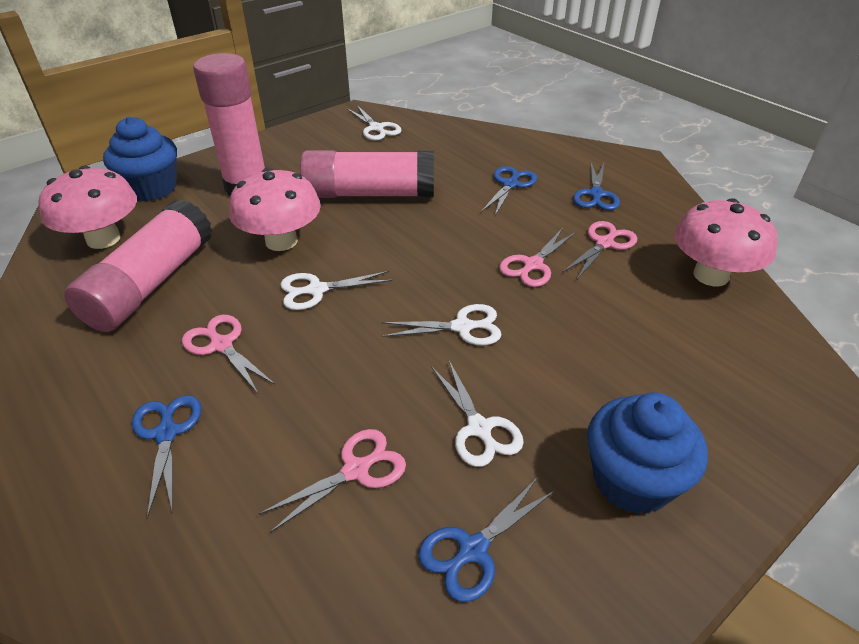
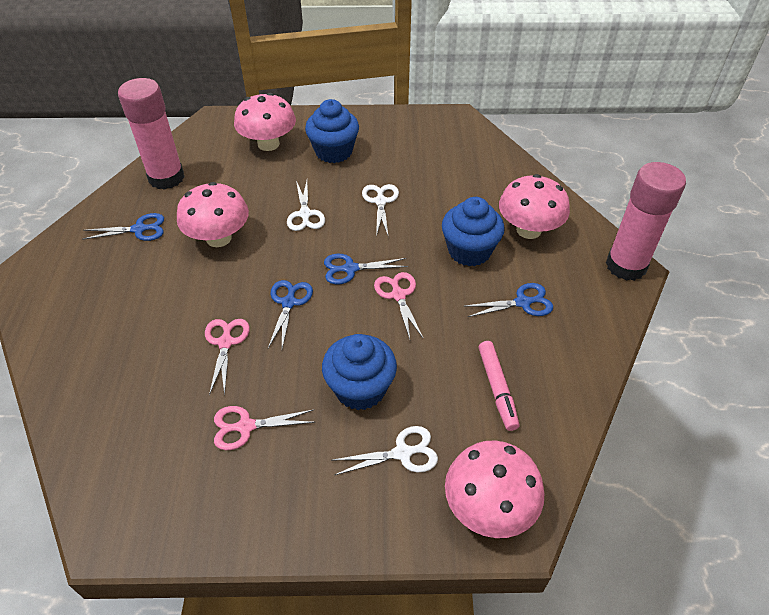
blue cupcake: 2 -> 3
pink glue stick: 3 -> 2
pink marker: 0 -> 1
pink mushroom: 3 -> 4
pink scissors: 4 -> 3
white scissors: 4 -> 3

